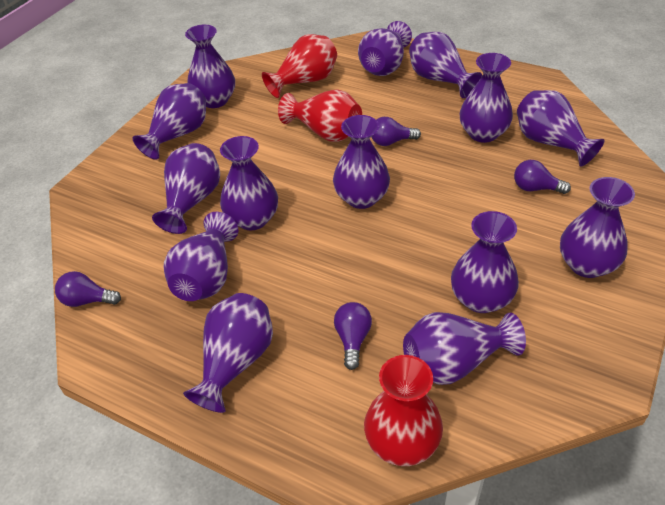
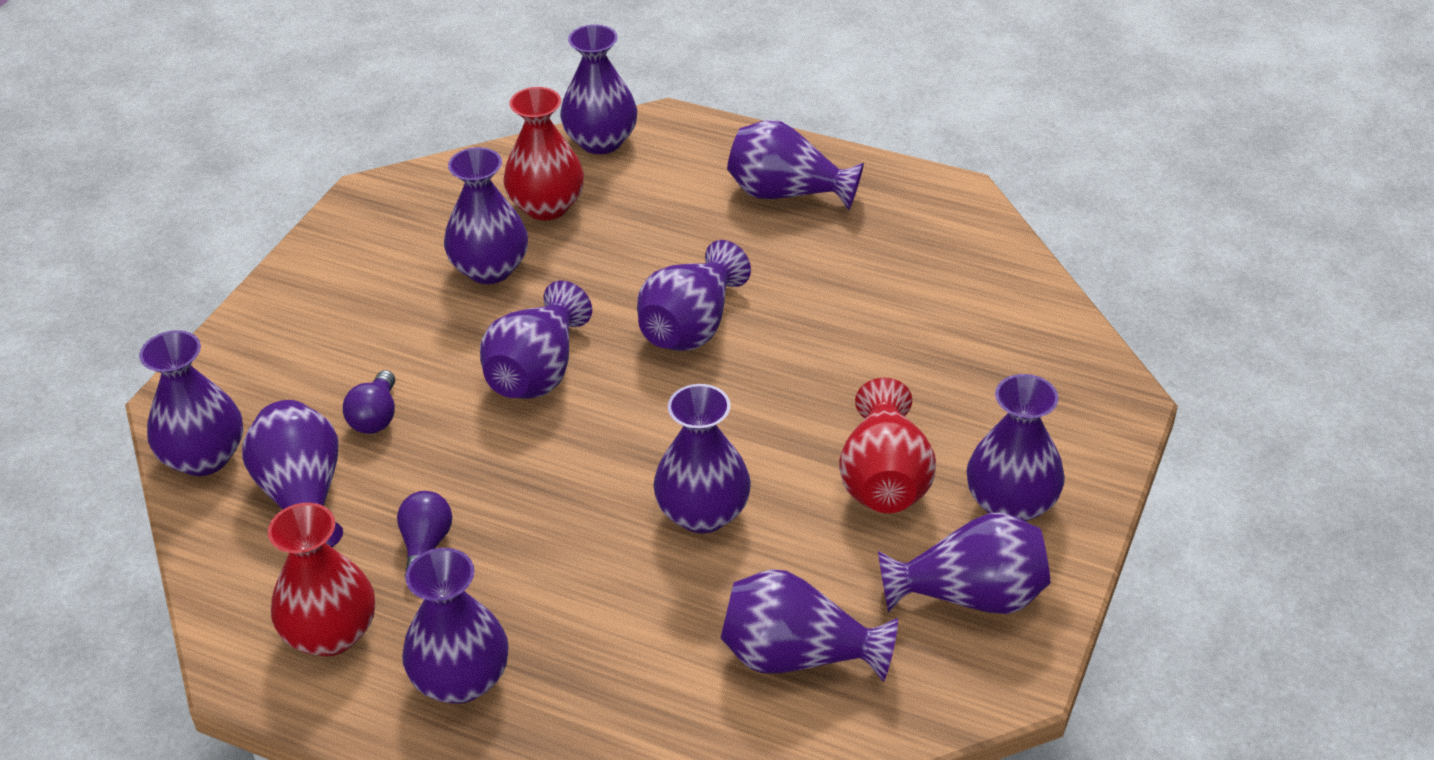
purple light bulb: 4 -> 2
purple vase: 14 -> 12

